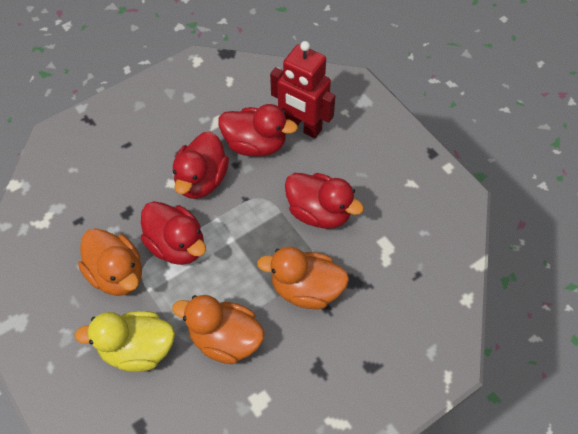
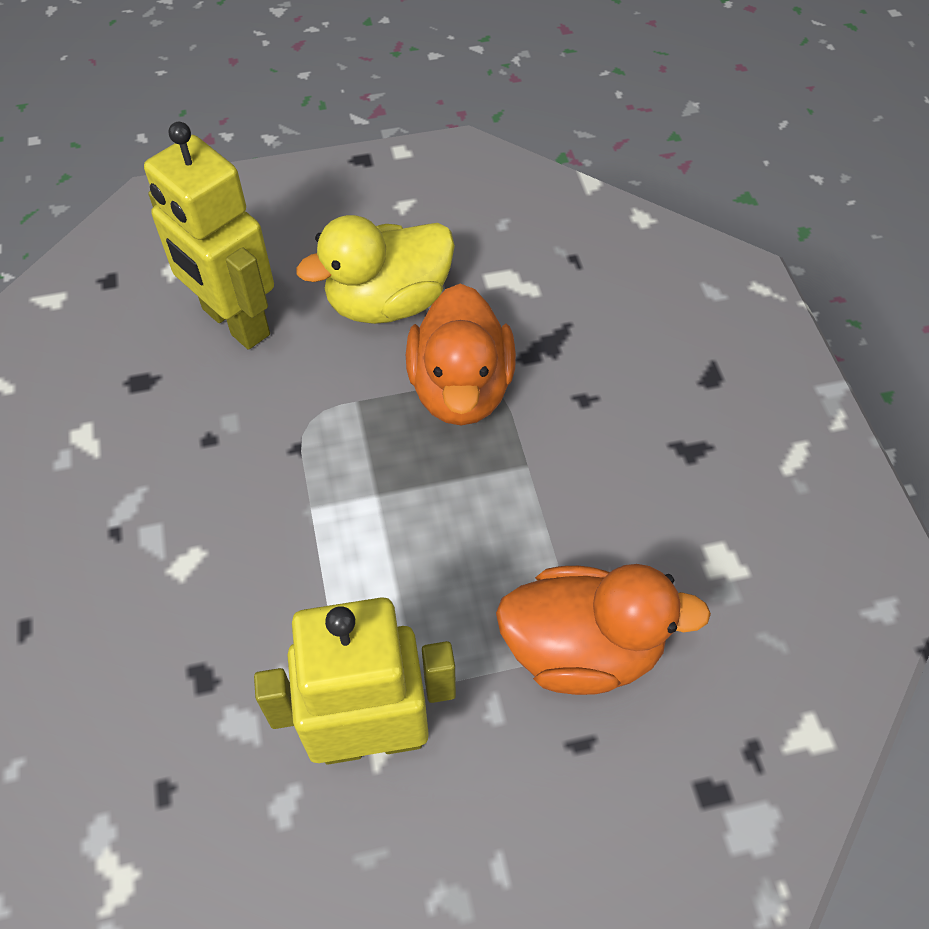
orange duck: 3 -> 2
red duck: 4 -> 0
red robot: 1 -> 0
yellow robot: 0 -> 2

